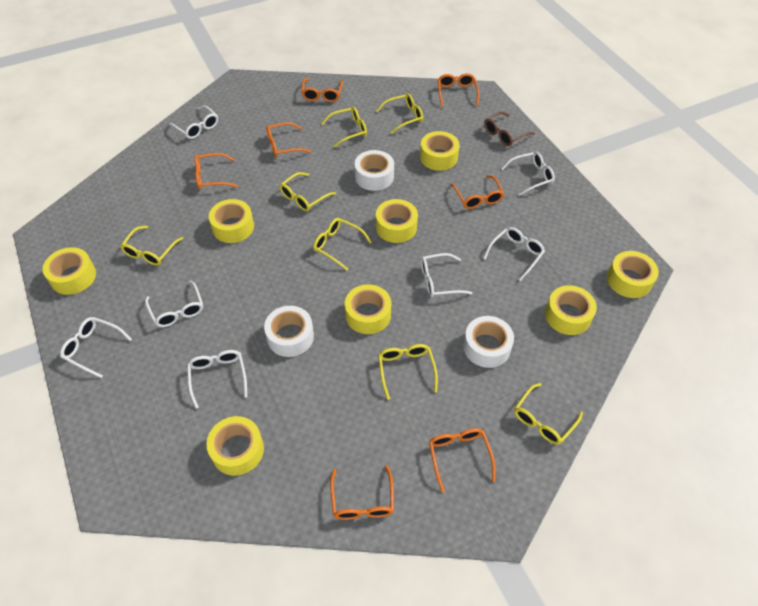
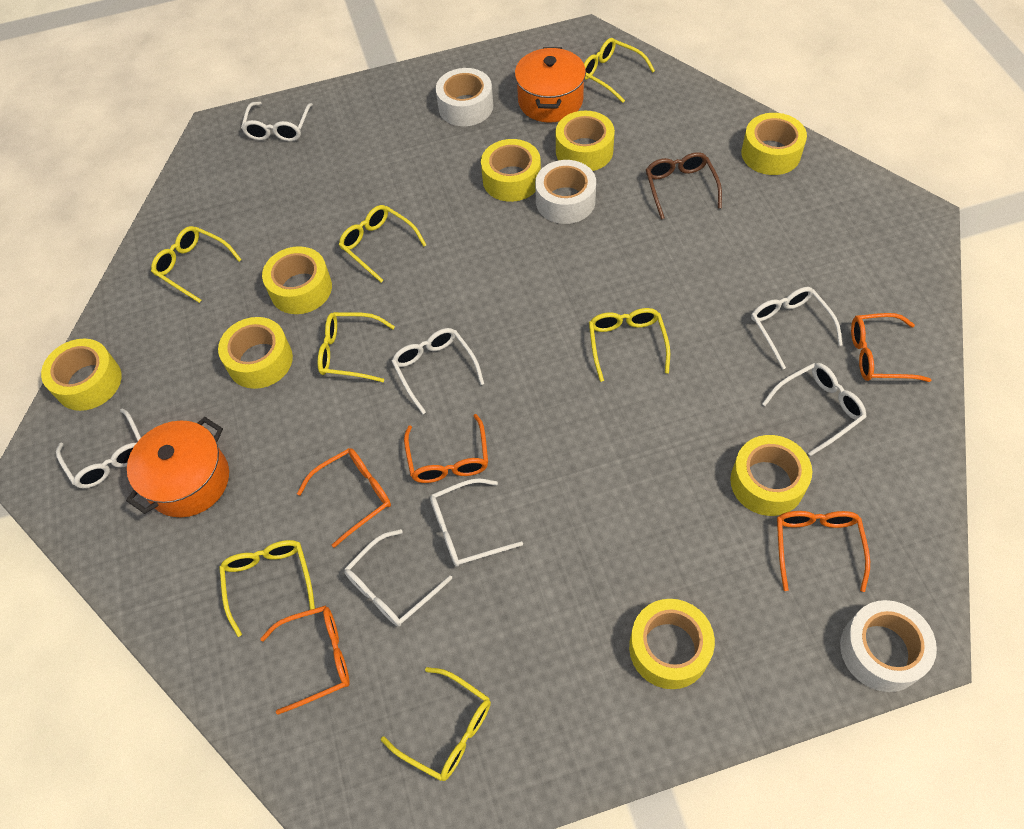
orange glasses: 7 -> 5
orange pot: 0 -> 2

